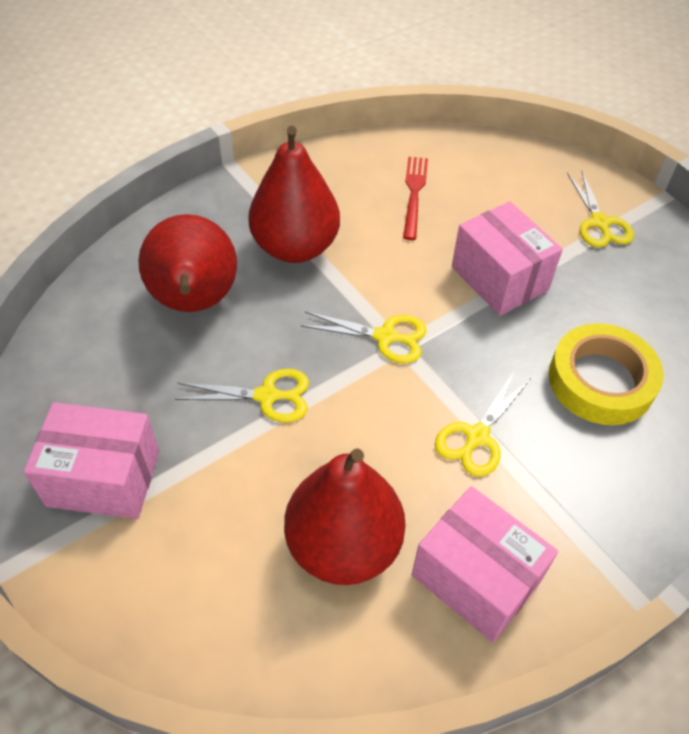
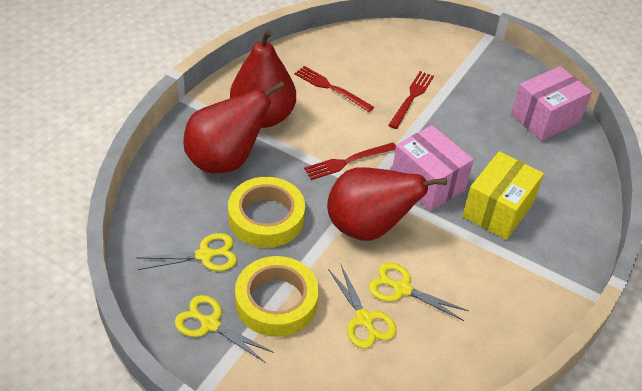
pink box: 3 -> 2
red fork: 1 -> 3
yellow box: 0 -> 1
yellow tape: 1 -> 2

